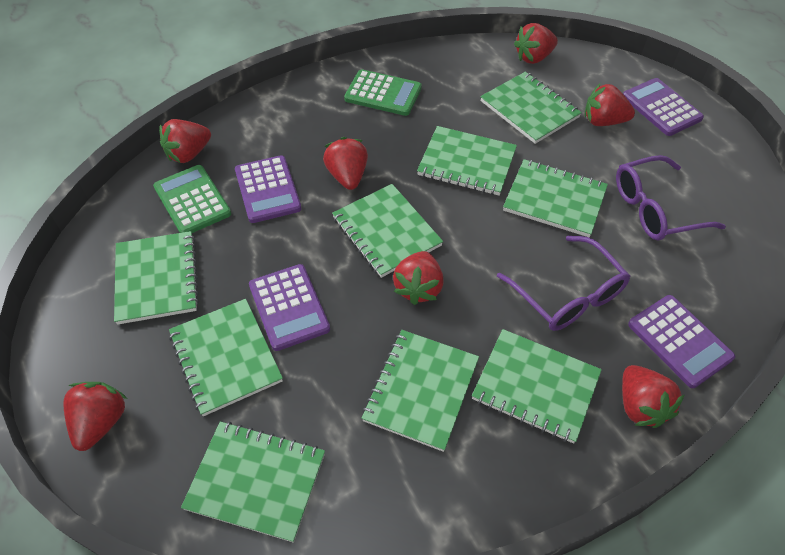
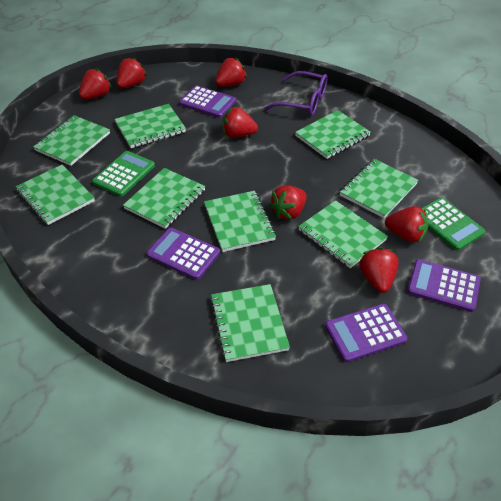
purple glasses: 2 -> 1

